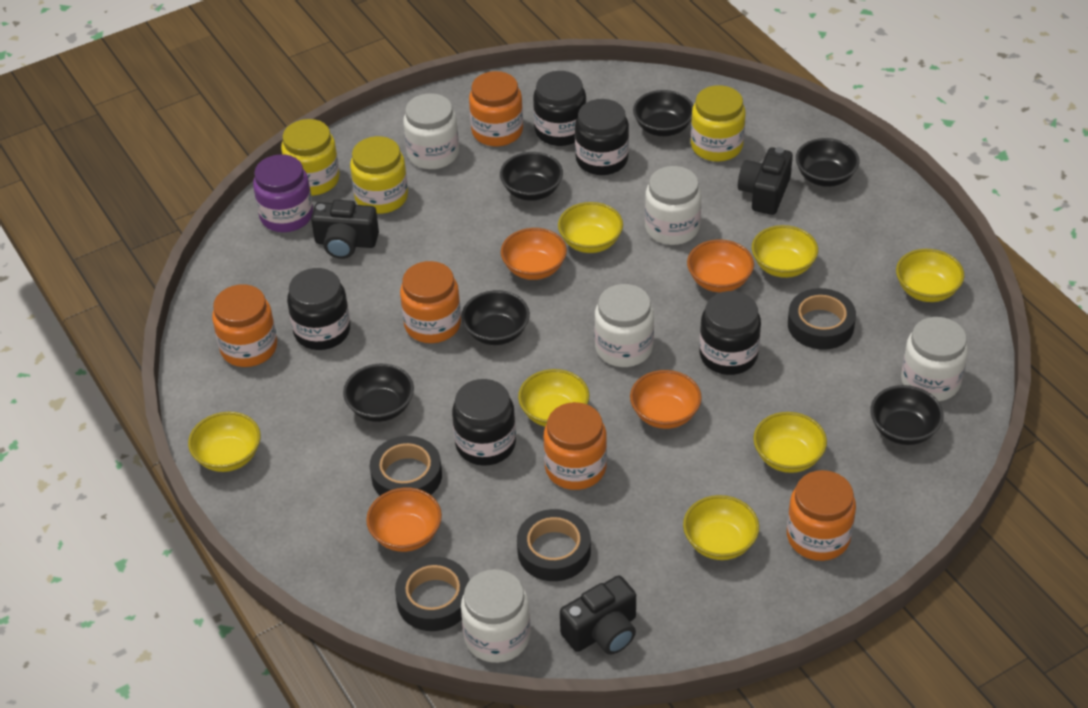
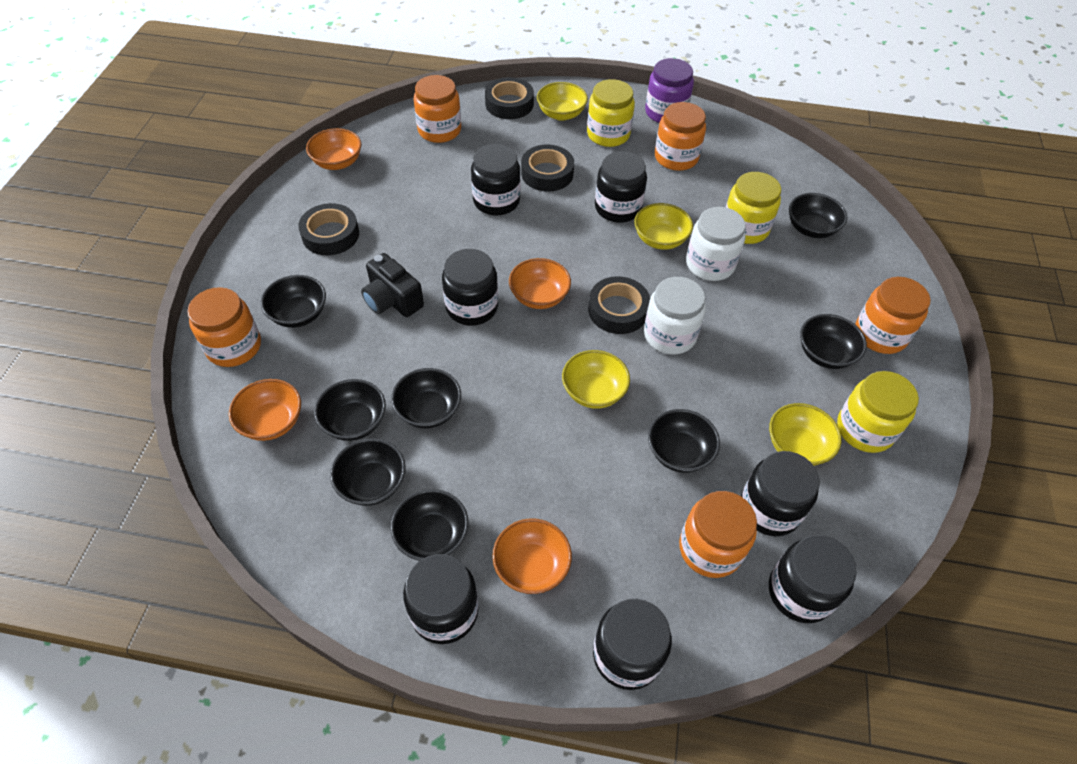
black bowl: 6 -> 8
black camera: 3 -> 1
black jar: 5 -> 7
white jar: 5 -> 2
yellow bowl: 7 -> 4

